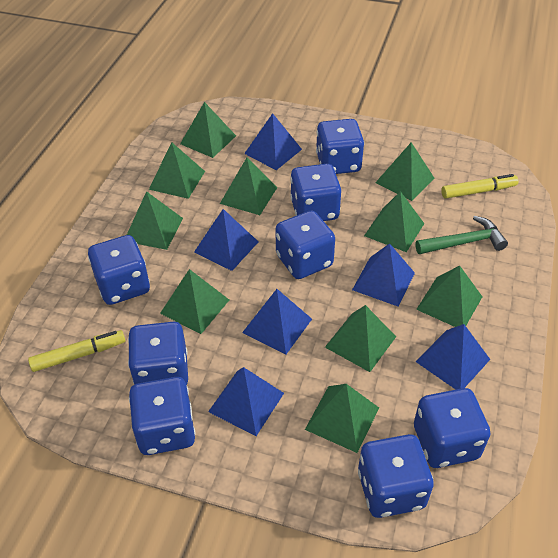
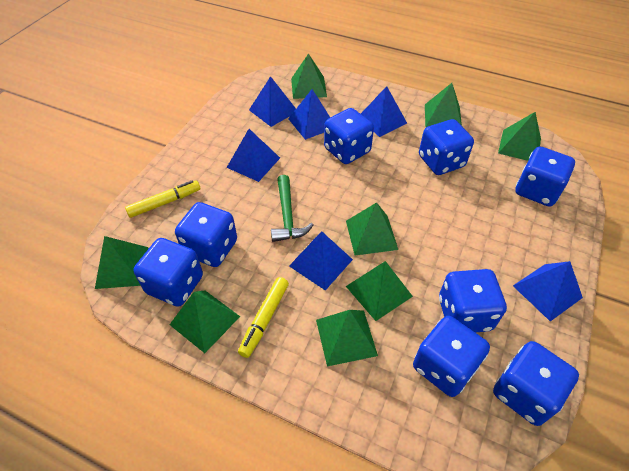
green pyramid: 10 -> 8

